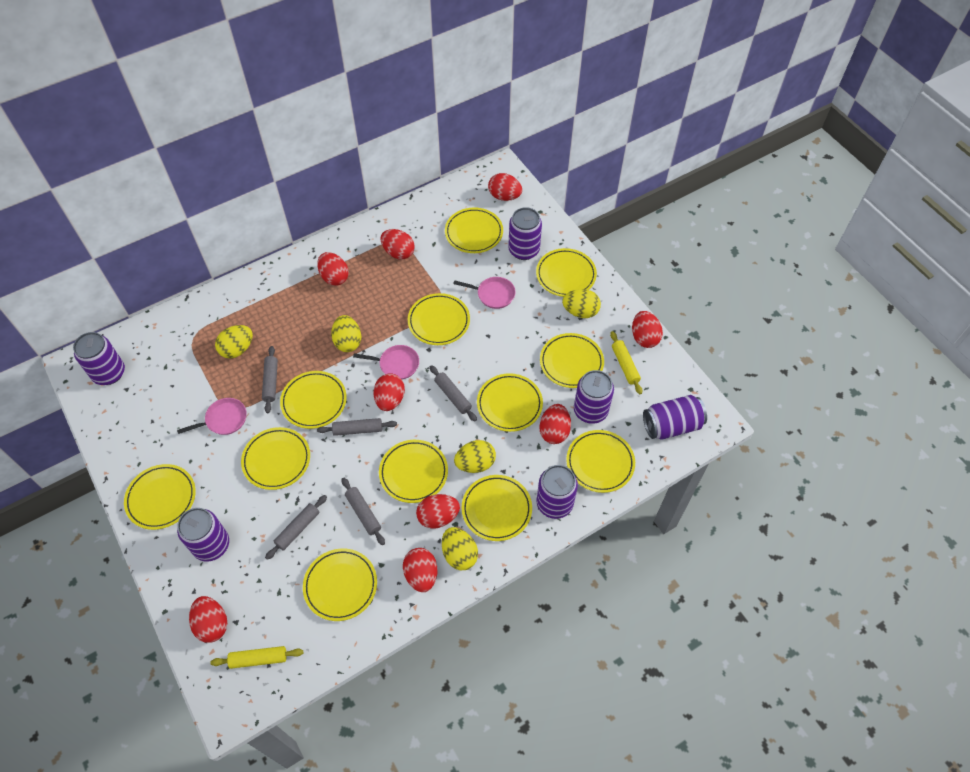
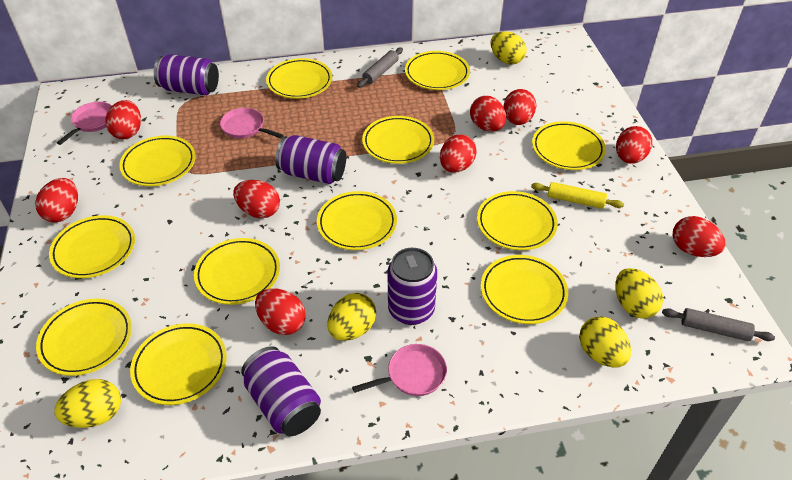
grey rolling pin: 5 -> 2
purple can: 6 -> 4
yellow rolling pin: 2 -> 1

